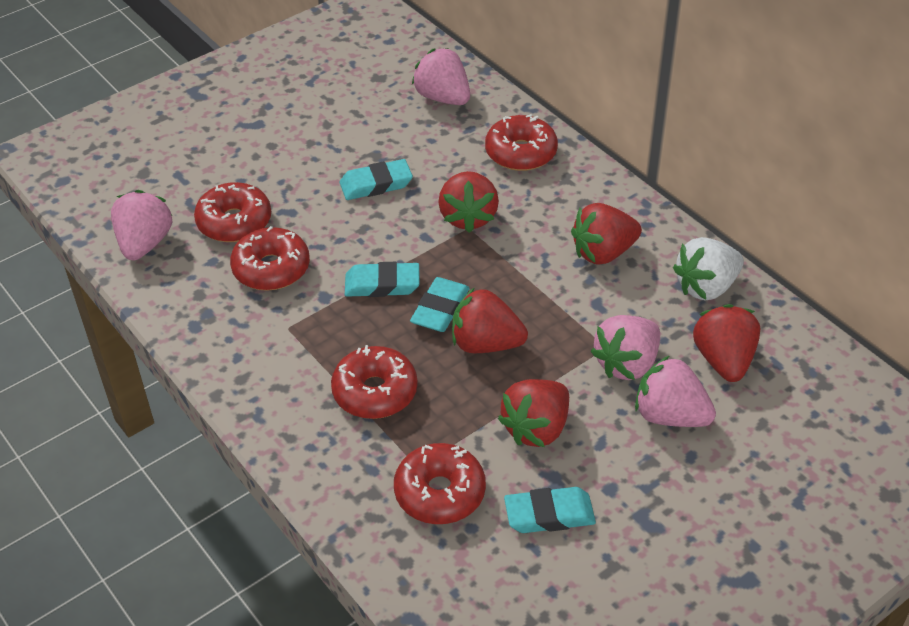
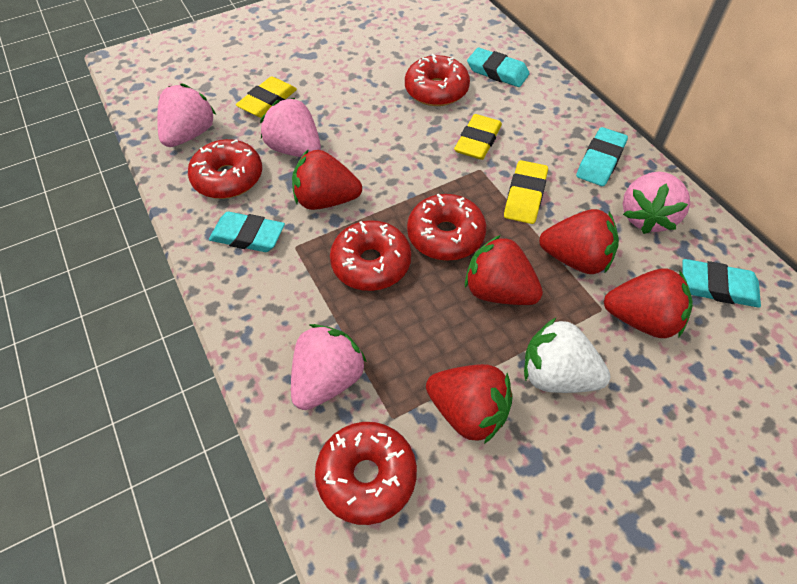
yellow eraser: 0 -> 3

